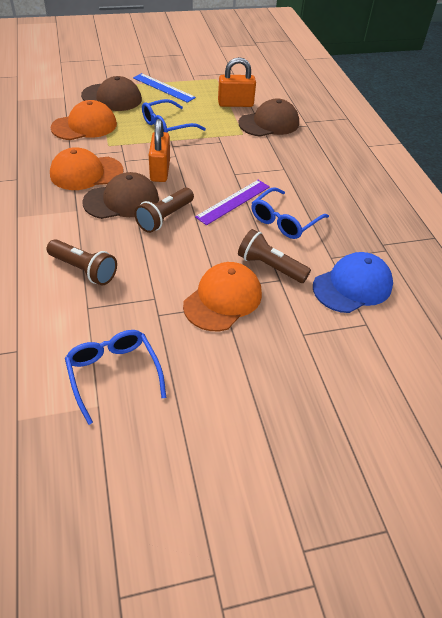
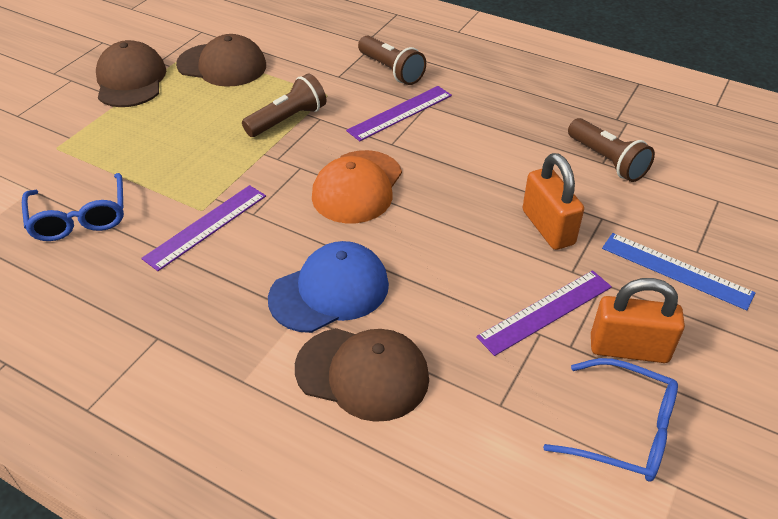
blue glasses: 3 -> 2
orange cap: 3 -> 1
purple ruler: 1 -> 3

